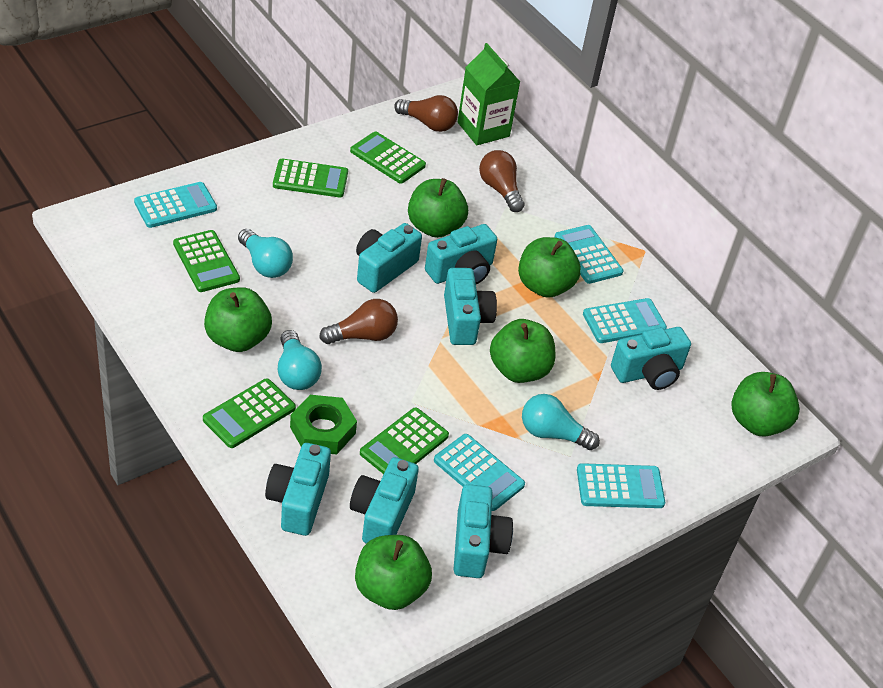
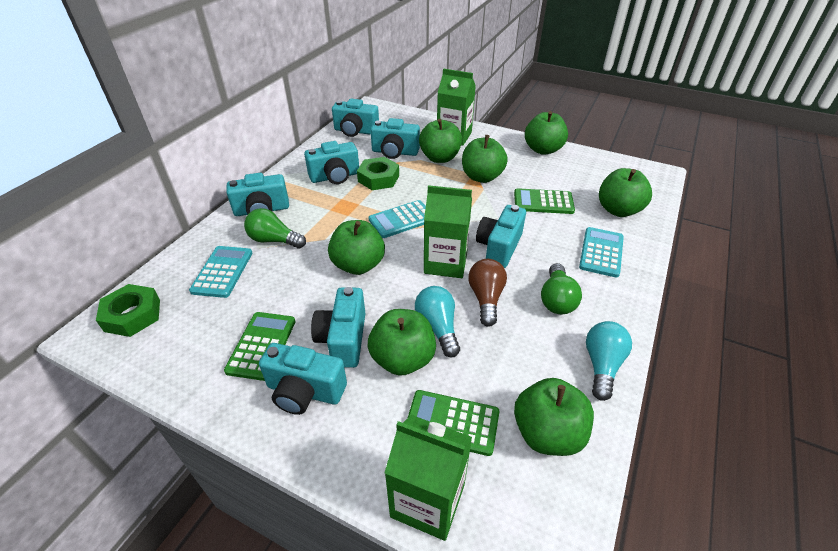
brown light bulb: 3 -> 1
green apple: 6 -> 7
green calculator: 5 -> 3
green carton: 1 -> 3
green light bulb: 0 -> 2
green nut: 1 -> 2
turquoise calculator: 5 -> 3
turquoise light bulb: 3 -> 2

